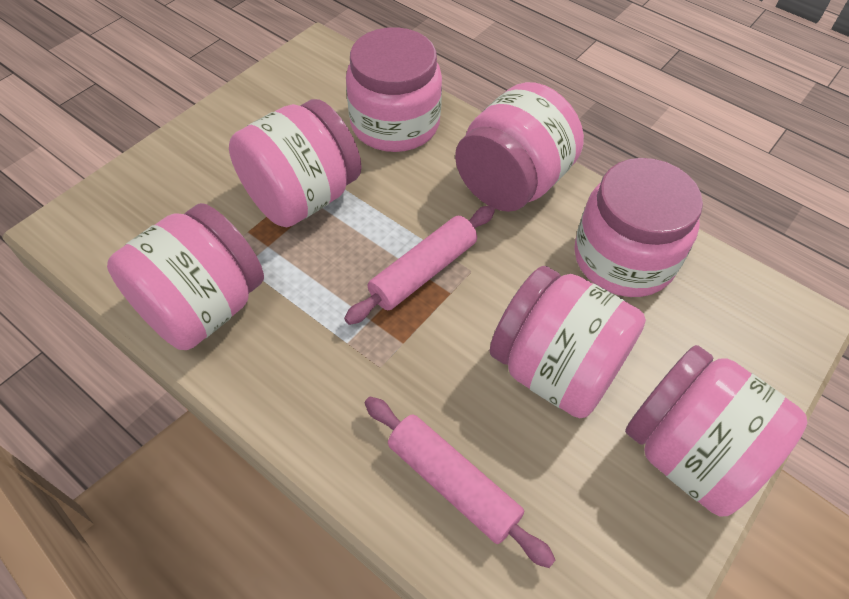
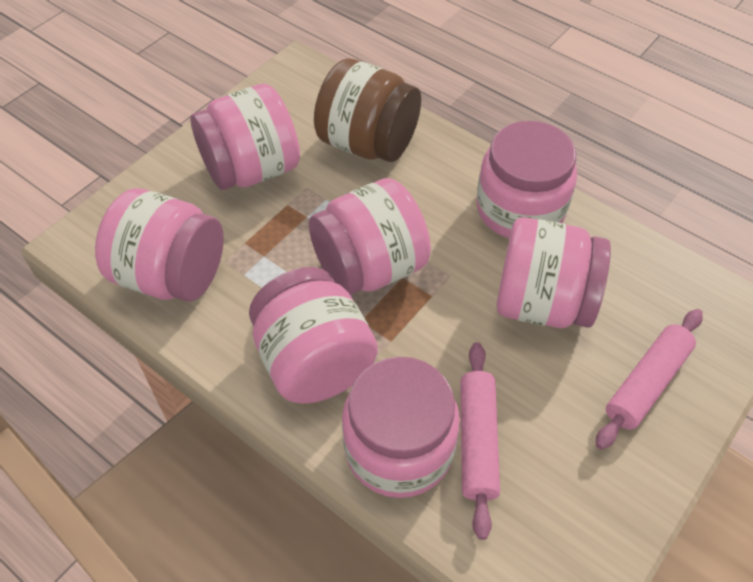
brown jar: 0 -> 1

